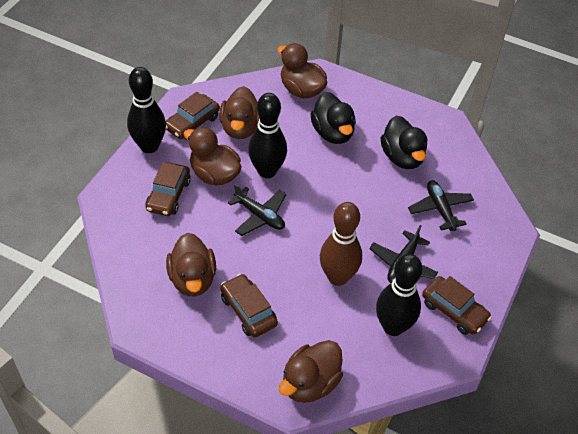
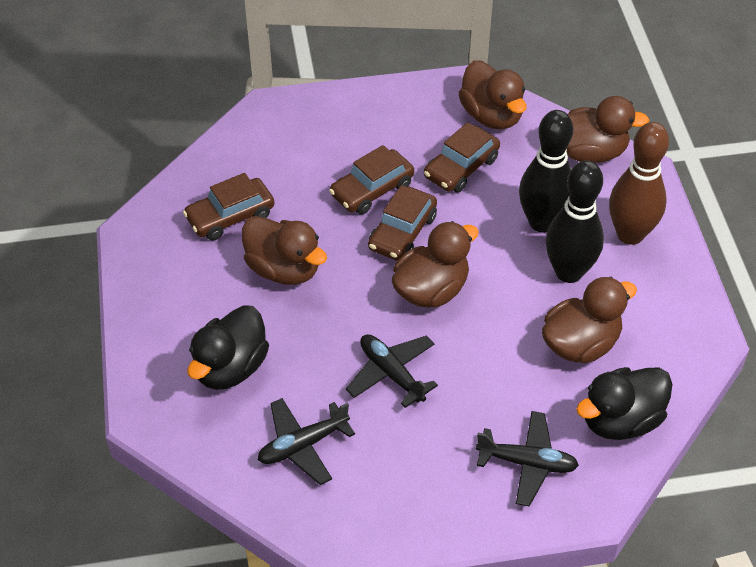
black bowling pin: 3 -> 2

